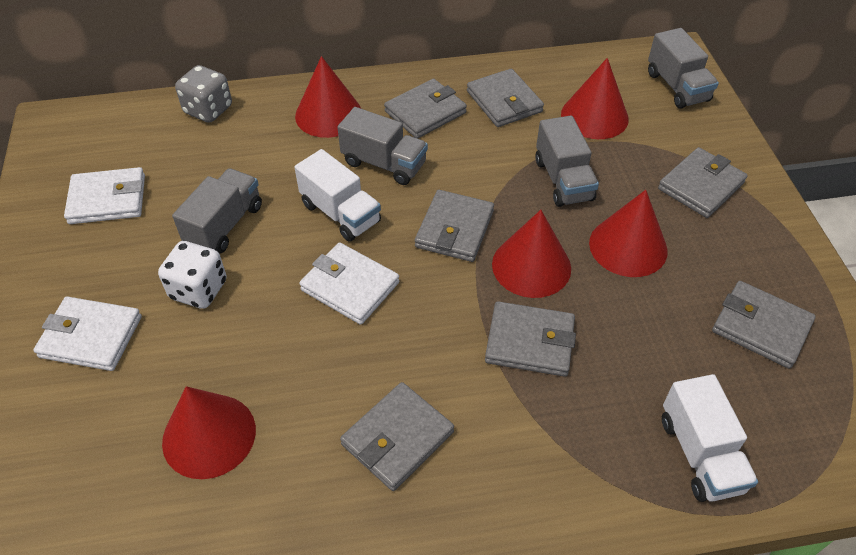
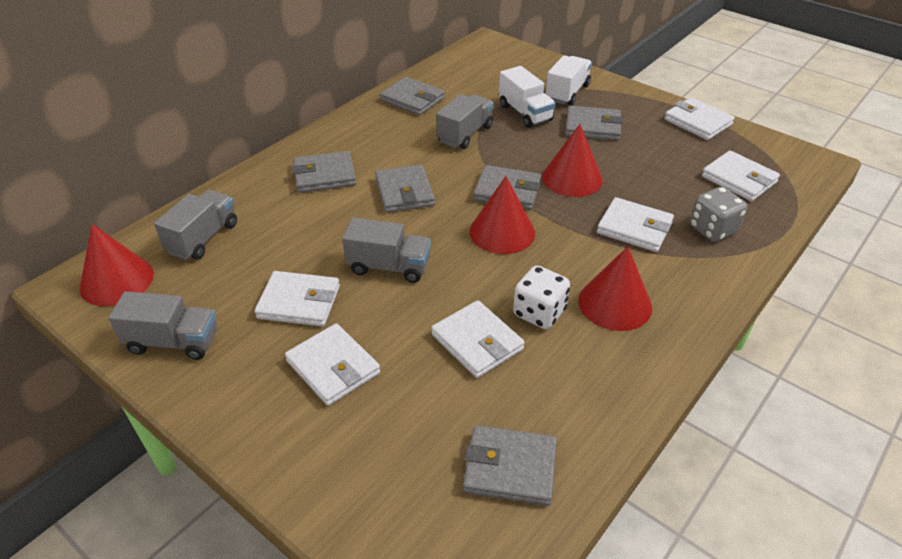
grey wallet: 7 -> 6
red cone: 5 -> 4
white wallet: 3 -> 6

